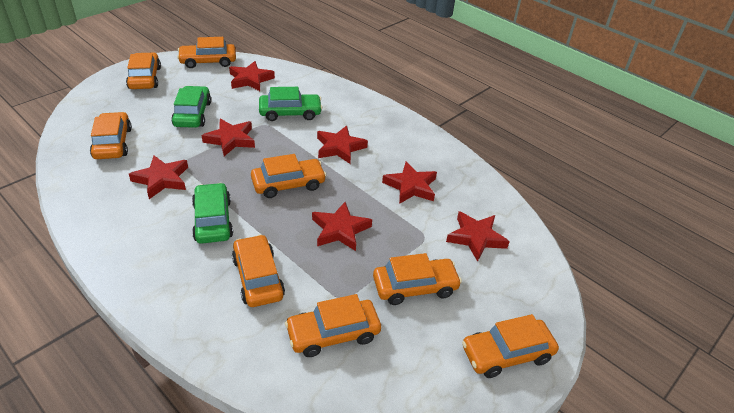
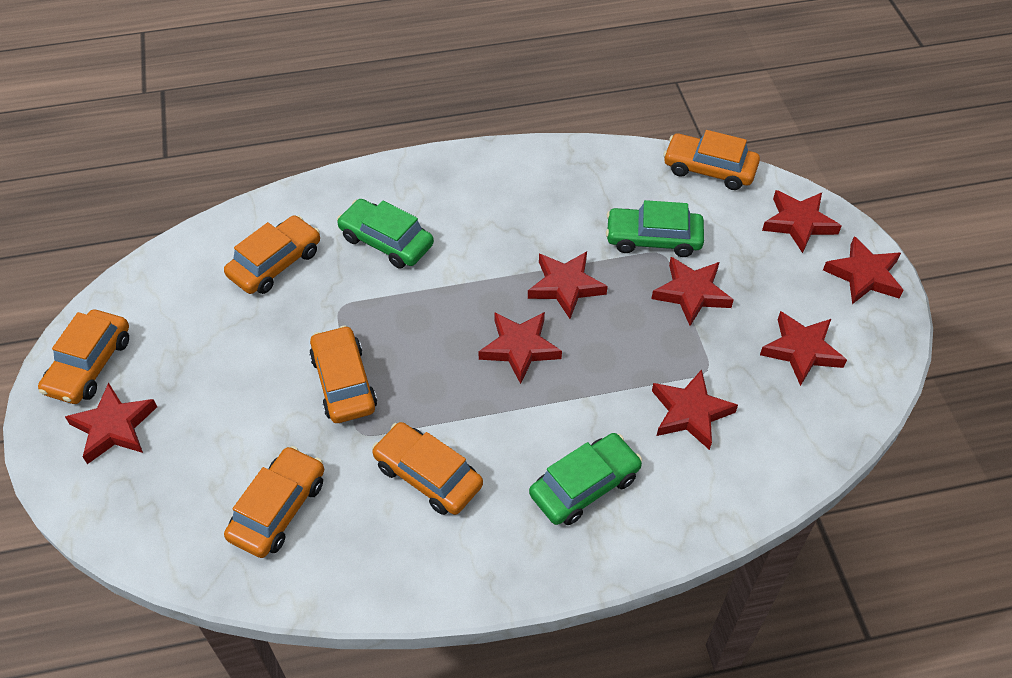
orange car: 8 -> 6
red star: 7 -> 8

